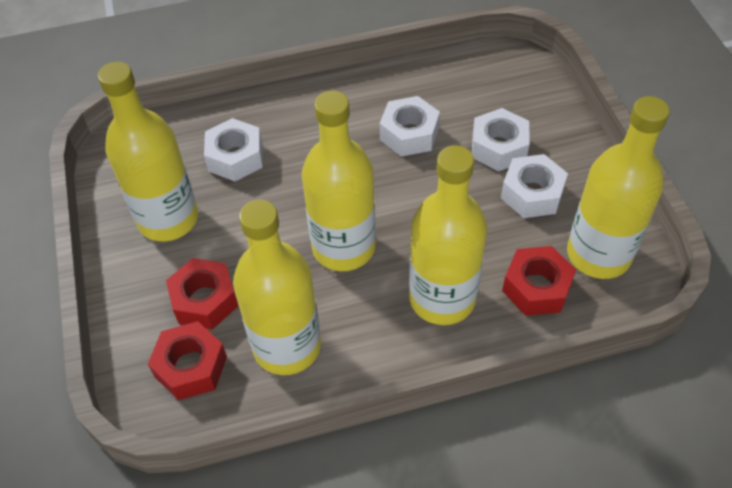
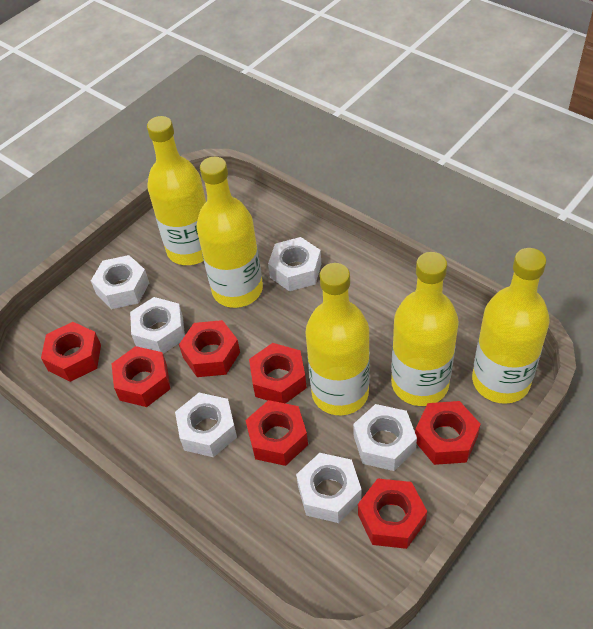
red nut: 3 -> 7
white nut: 4 -> 6

